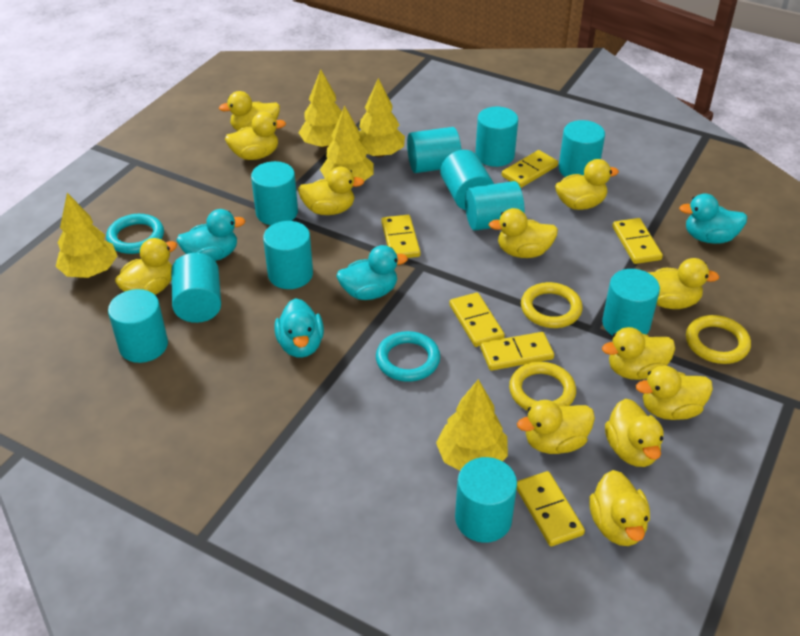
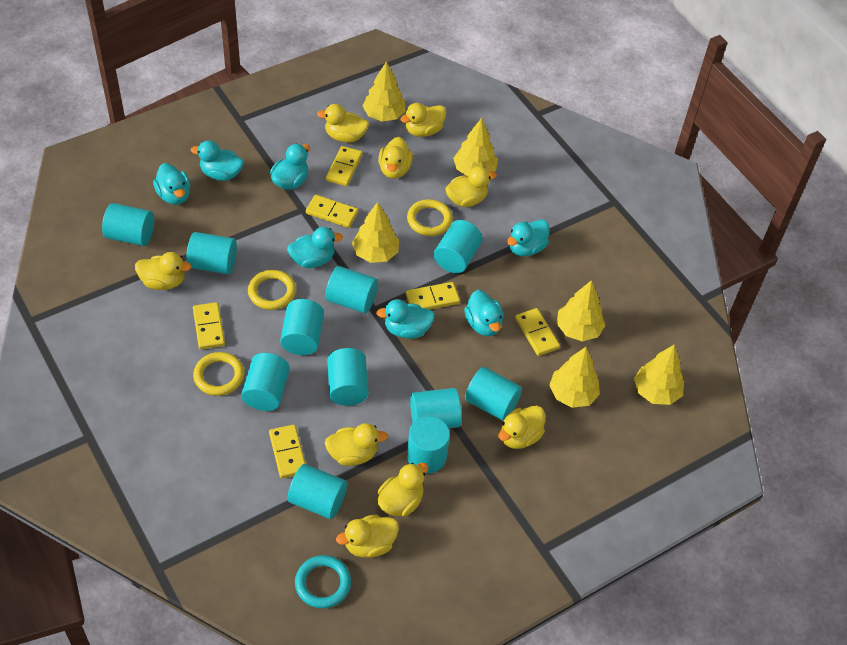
turquoise duck: 4 -> 7
turquoise ring: 2 -> 1
yellow duck: 12 -> 9
yellow tree: 5 -> 6

